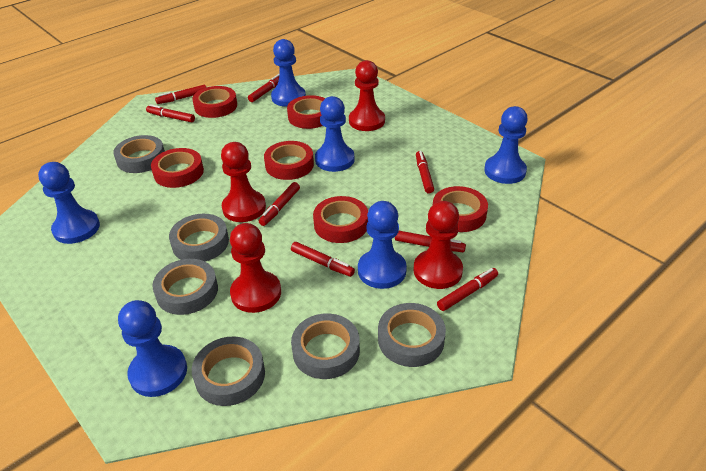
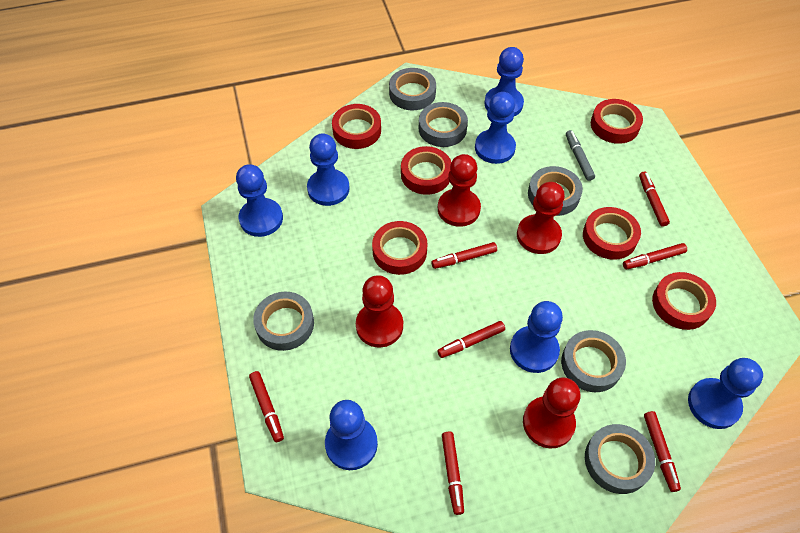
blue pawn: 6 -> 7
grey marker: 0 -> 1
red marker: 8 -> 7

